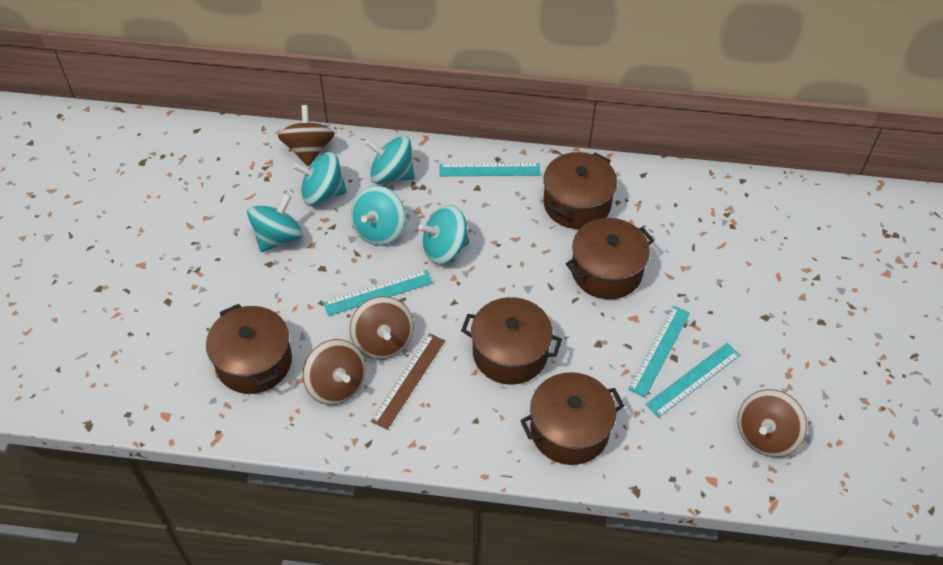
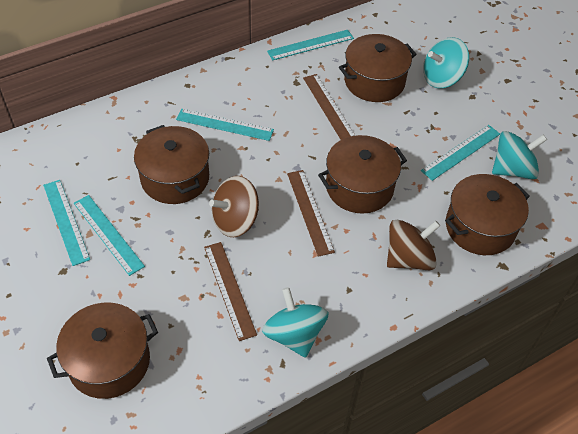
brown ruler: 1 -> 3
brown spinning top: 4 -> 2
turquoise ruler: 4 -> 5
turquoise spinning top: 5 -> 3

